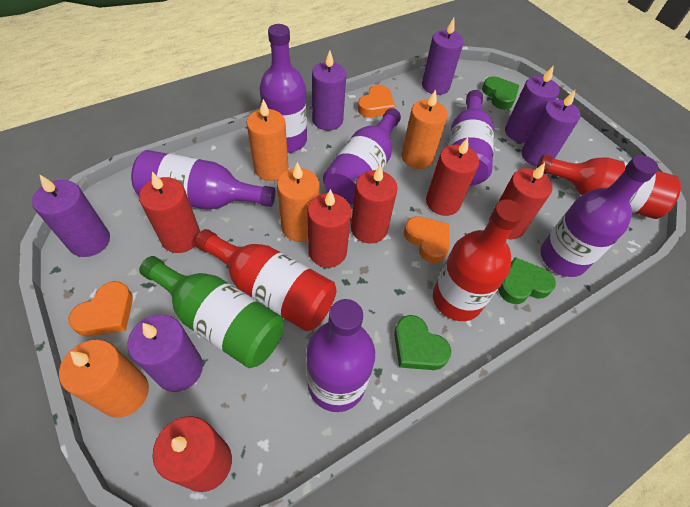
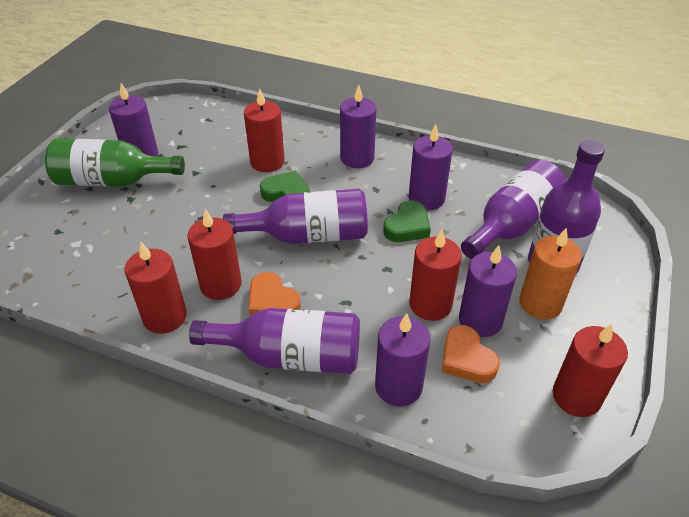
green heart: 3 -> 2
orange candle: 4 -> 1
orange heart: 3 -> 2
purple bottle: 6 -> 4
purple candle: 6 -> 5
red bottle: 3 -> 0
red candle: 6 -> 5

